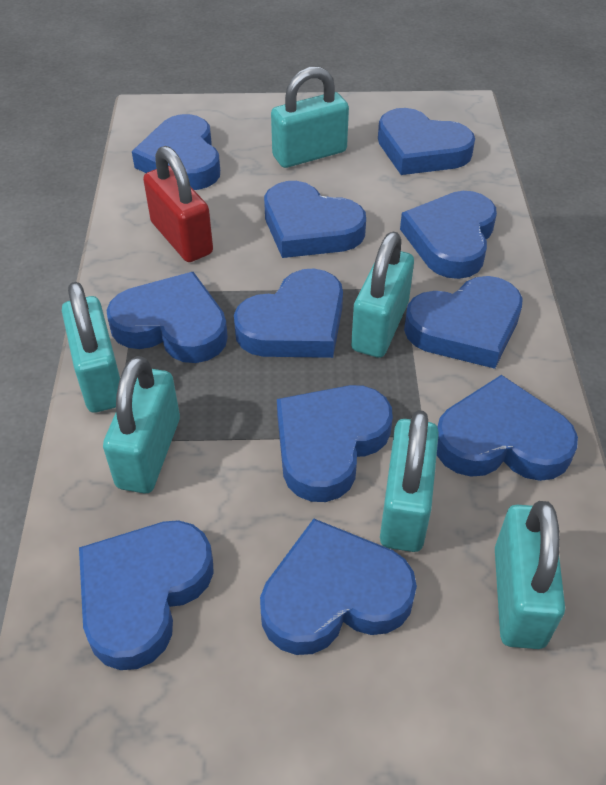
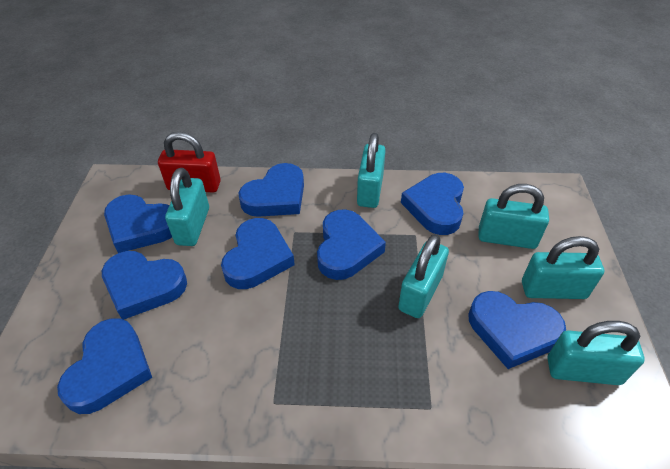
blue heart: 11 -> 8

